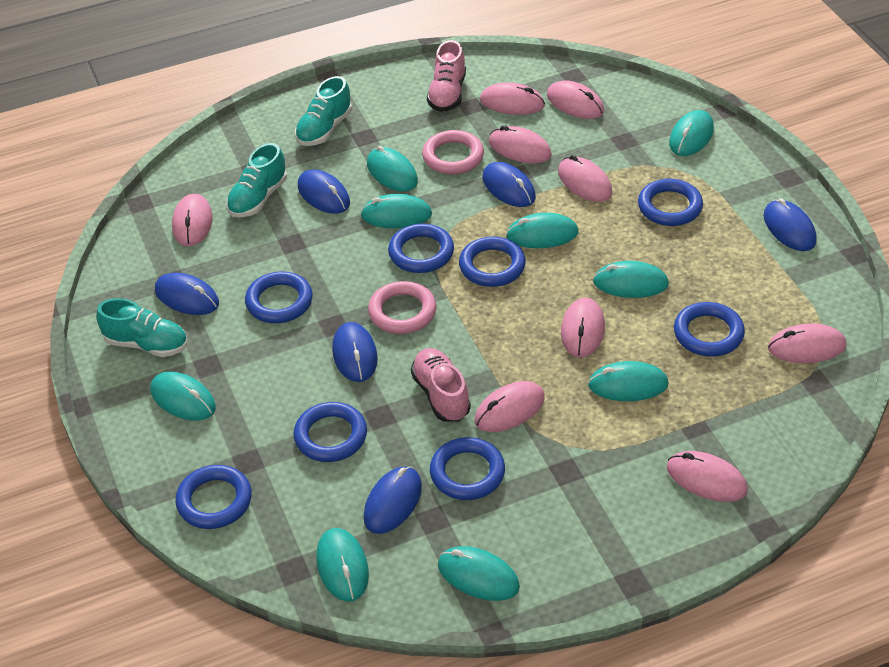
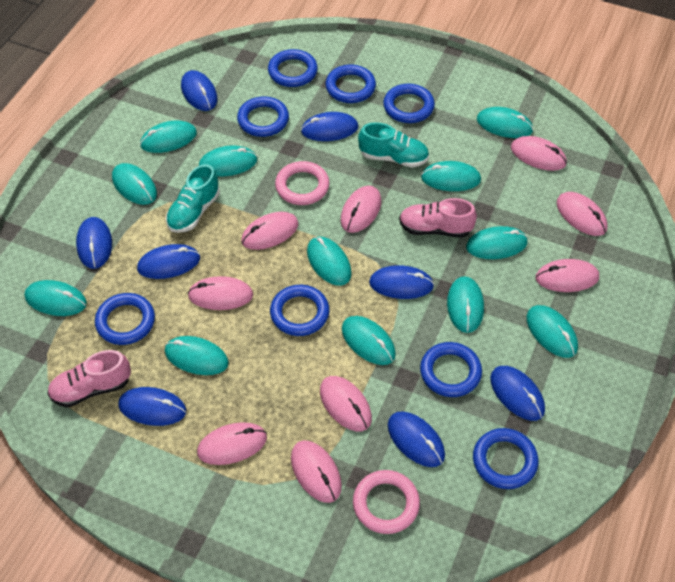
blue mouse: 6 -> 8
turquoise mouse: 9 -> 12
turquoise shoe: 3 -> 2

